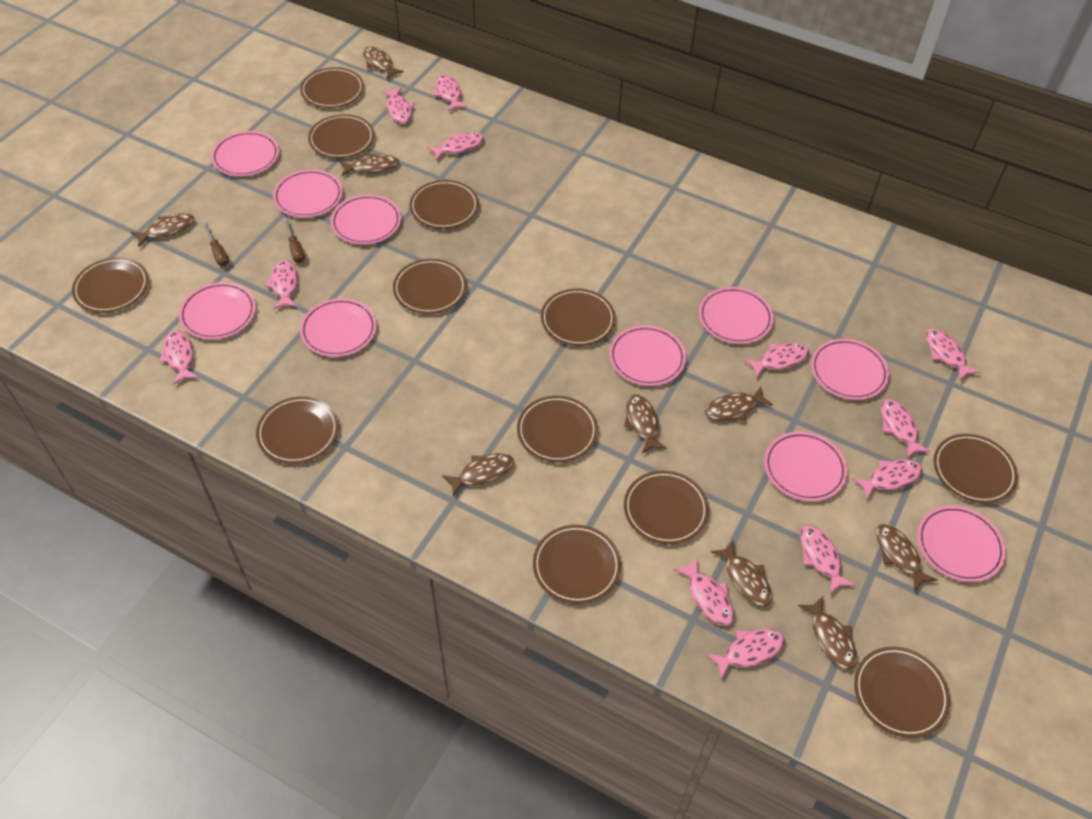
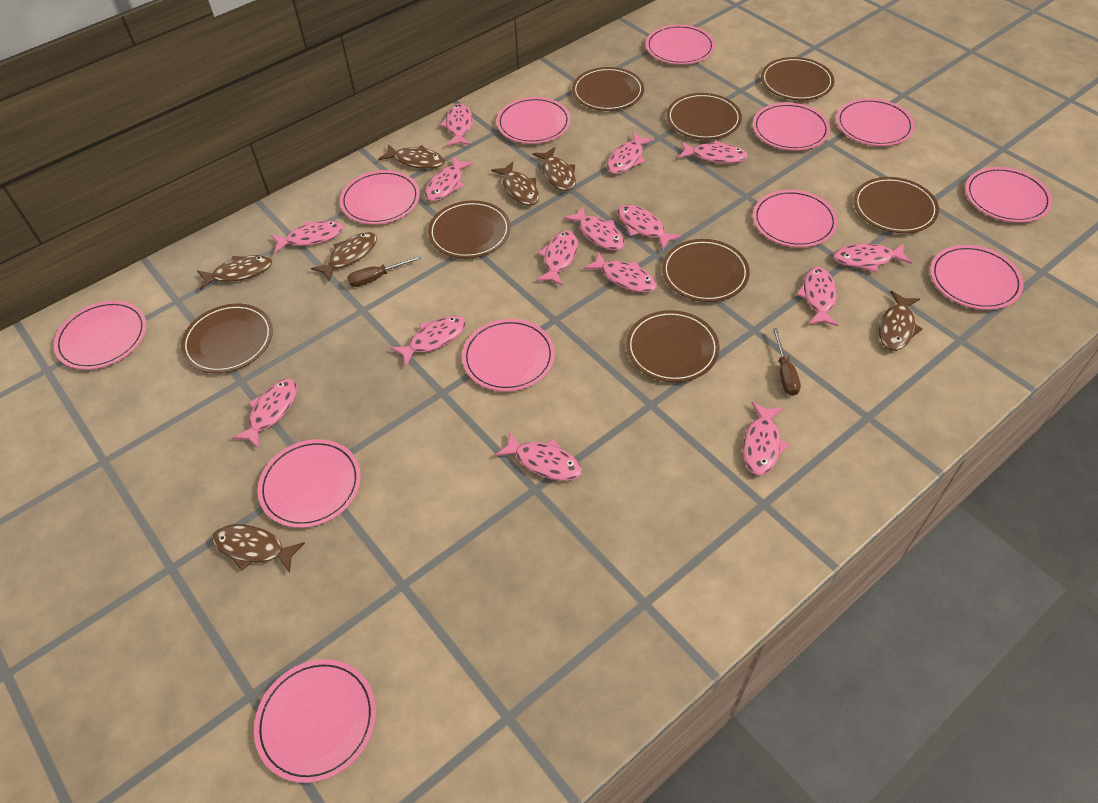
brown fish: 9 -> 7
brown plate: 12 -> 8
pink fish: 12 -> 15
pink plate: 10 -> 12

